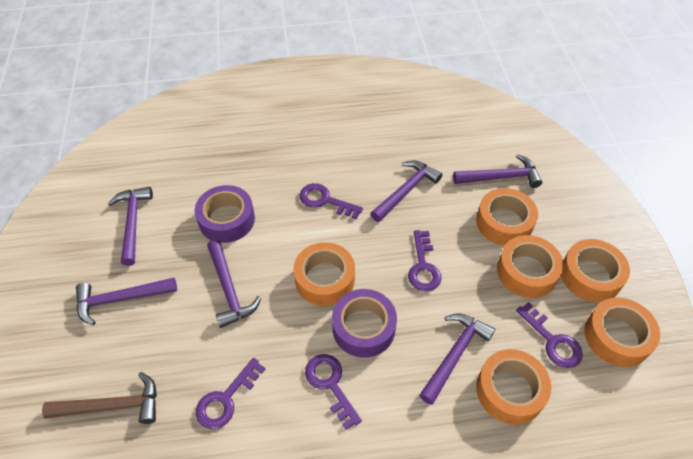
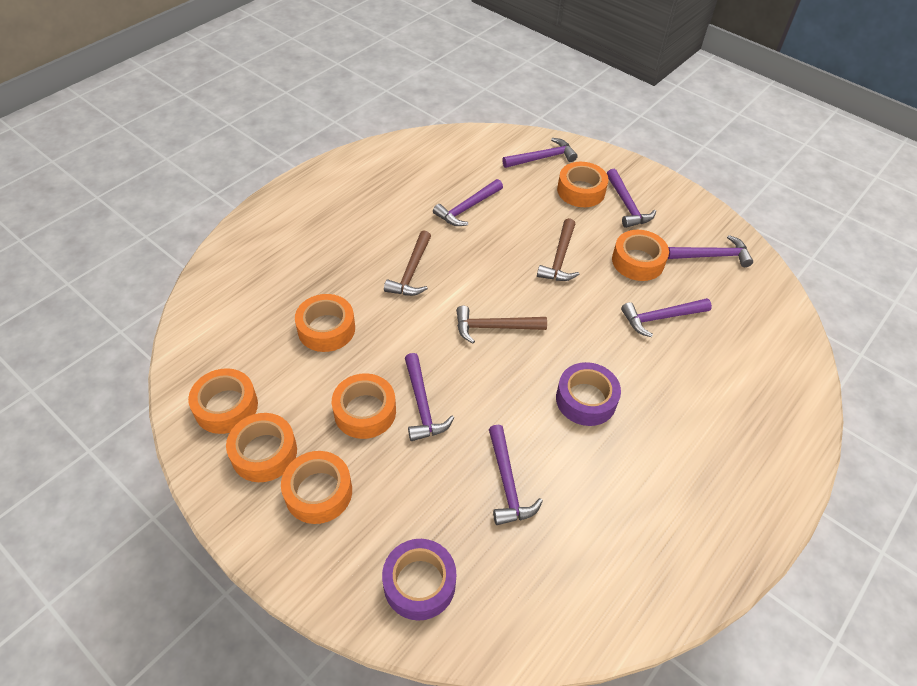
brown hammer: 1 -> 3
orange tape: 6 -> 7
purple hammer: 6 -> 7
purple key: 5 -> 0

